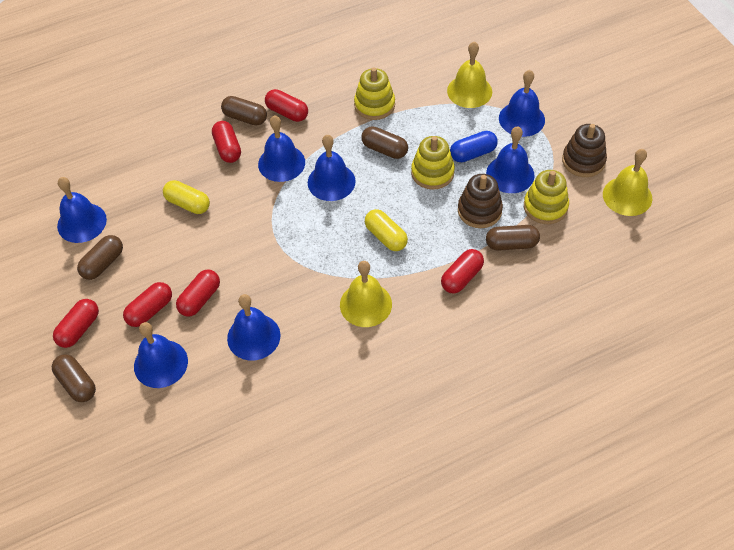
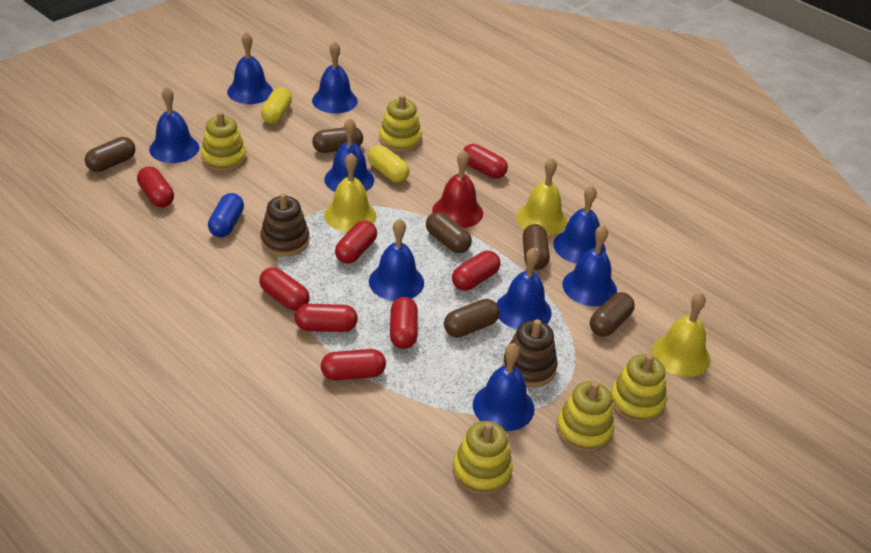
blue bell: 7 -> 9
brown capsule: 5 -> 6
red bell: 0 -> 1
red capsule: 6 -> 8
yellow stacking toy: 3 -> 5

